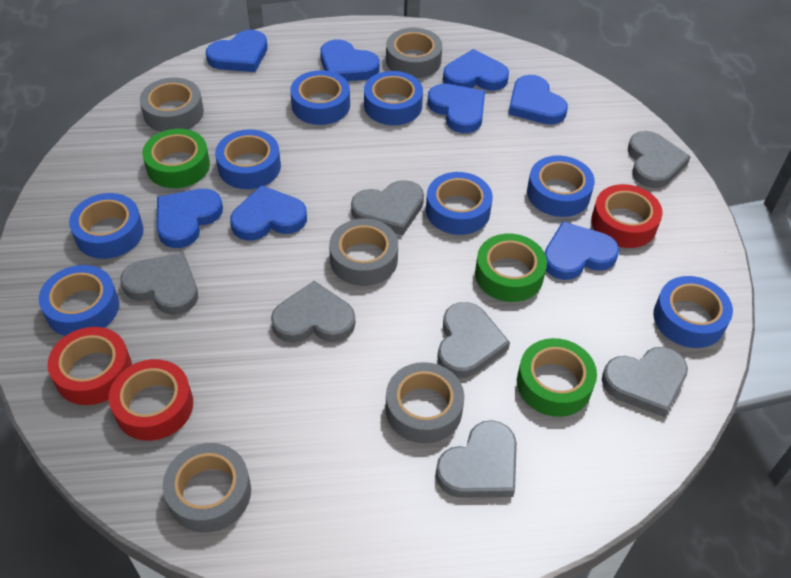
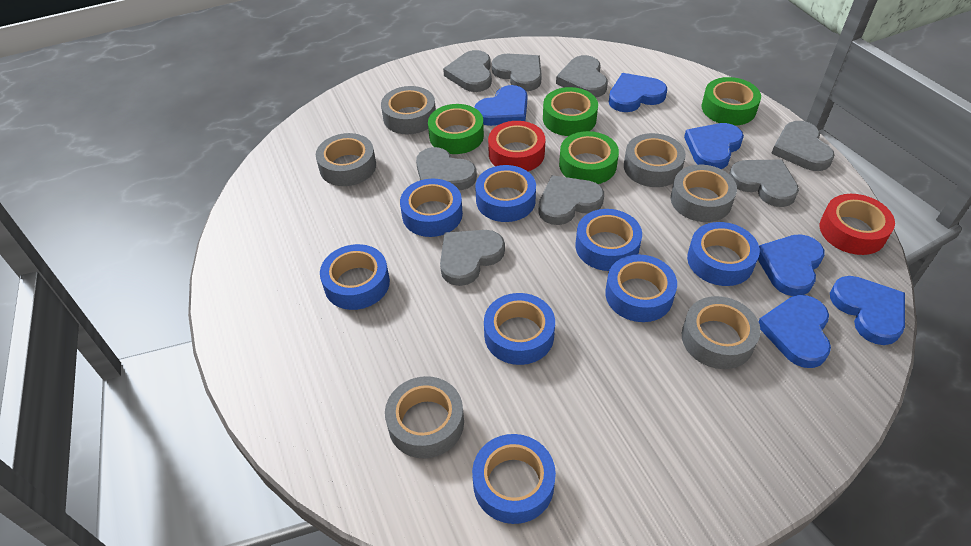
blue heart: 8 -> 6
green tape: 3 -> 4
grey heart: 7 -> 8
grey tape: 5 -> 6
red tape: 3 -> 2

